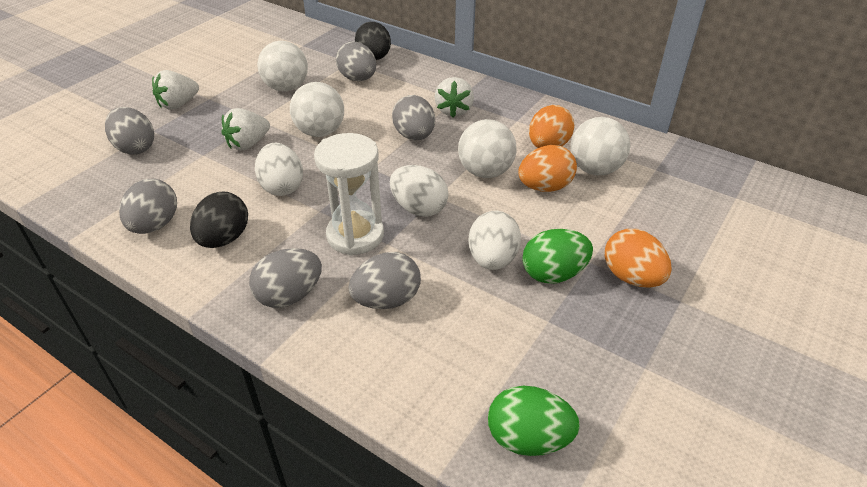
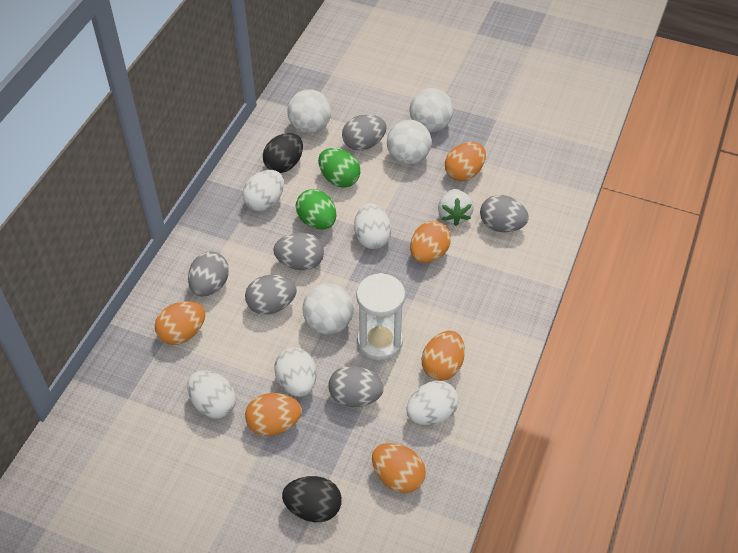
orange egg: 3 -> 6
white egg: 3 -> 5
white strawberry: 3 -> 1

